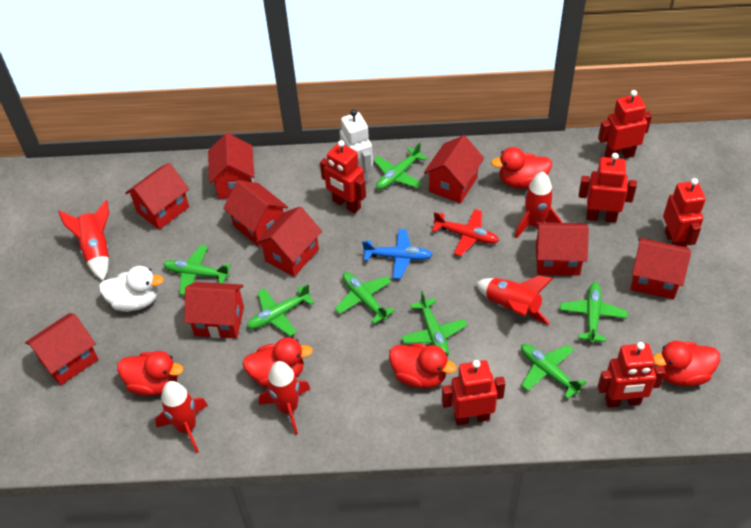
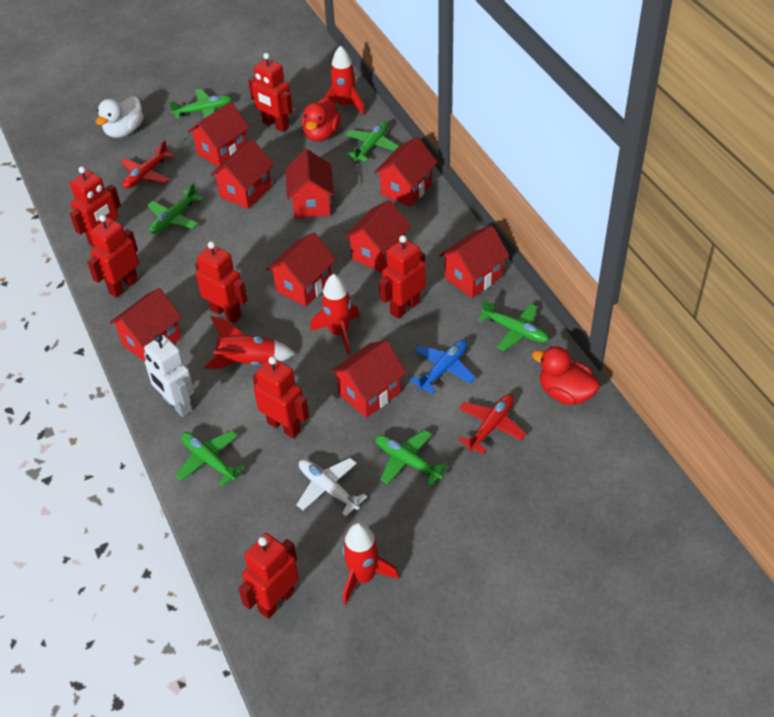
green plane: 7 -> 6
red duck: 5 -> 2
red plane: 1 -> 2
red robot: 6 -> 7
red rocket: 5 -> 4
white plane: 0 -> 1

